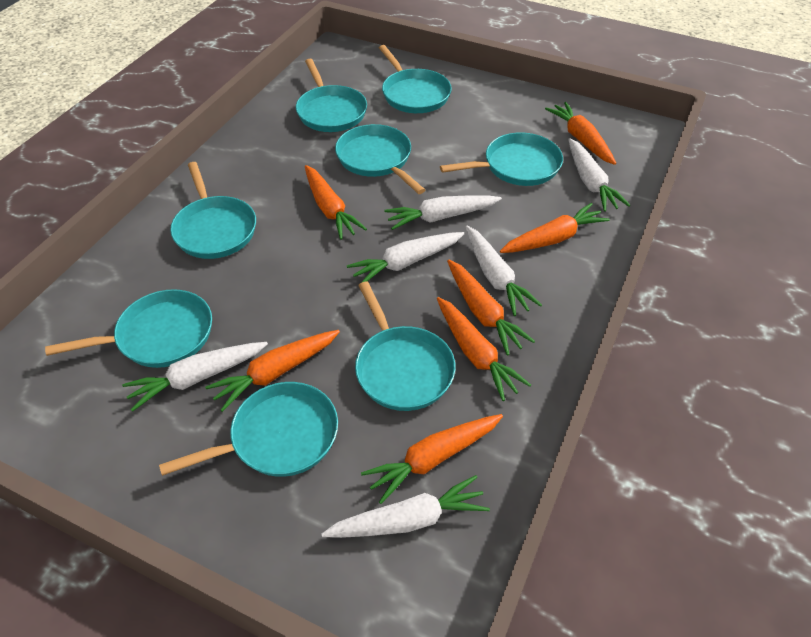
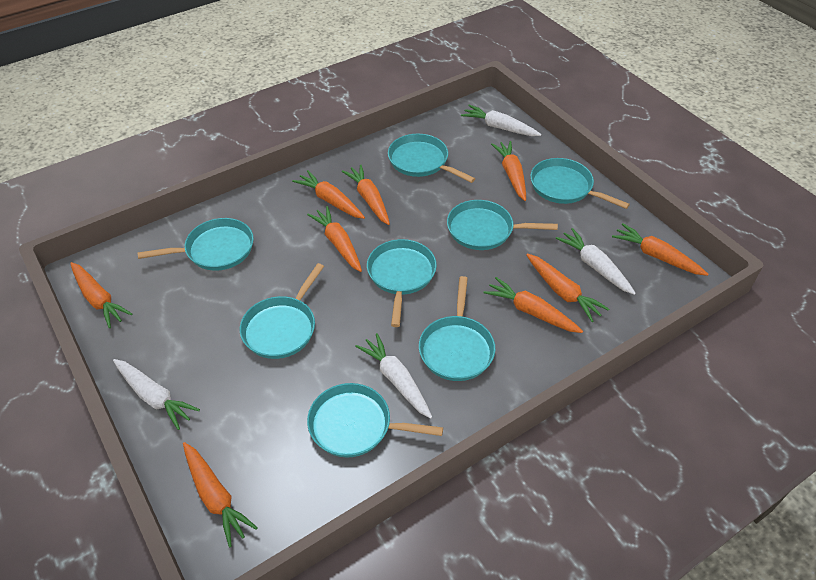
orange carrot: 7 -> 9
white carrot: 6 -> 4

